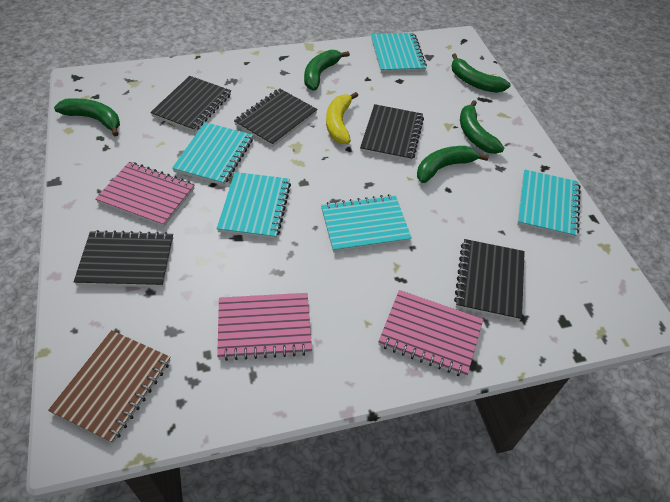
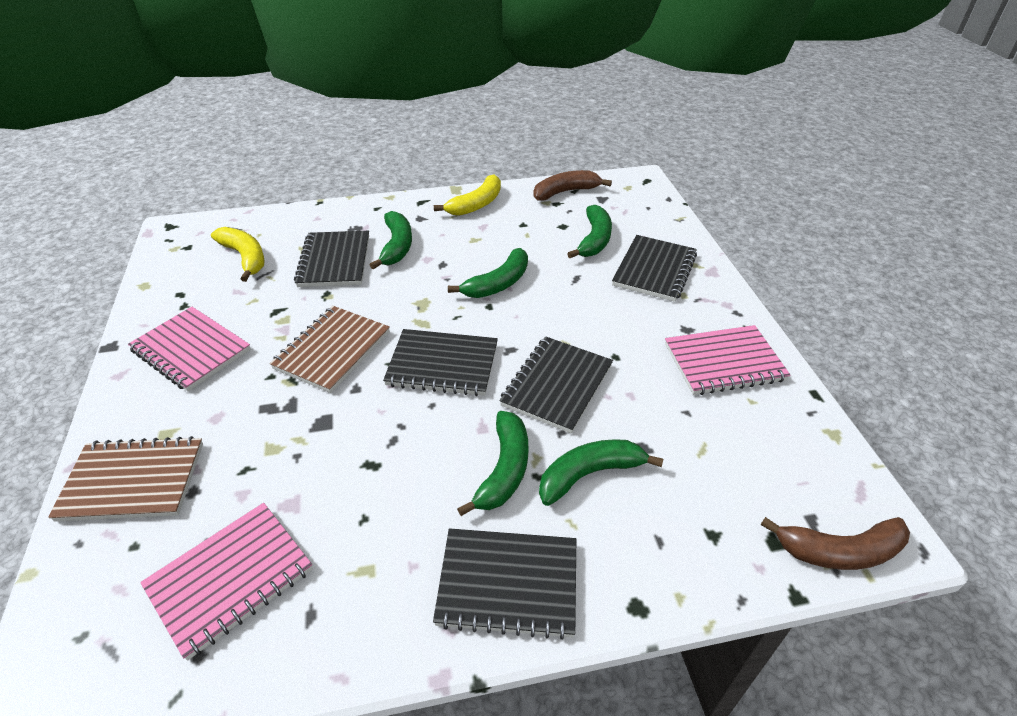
brown banana: 0 -> 2
brown notebook: 1 -> 2
turquoise notebook: 5 -> 0
yellow banana: 1 -> 2

